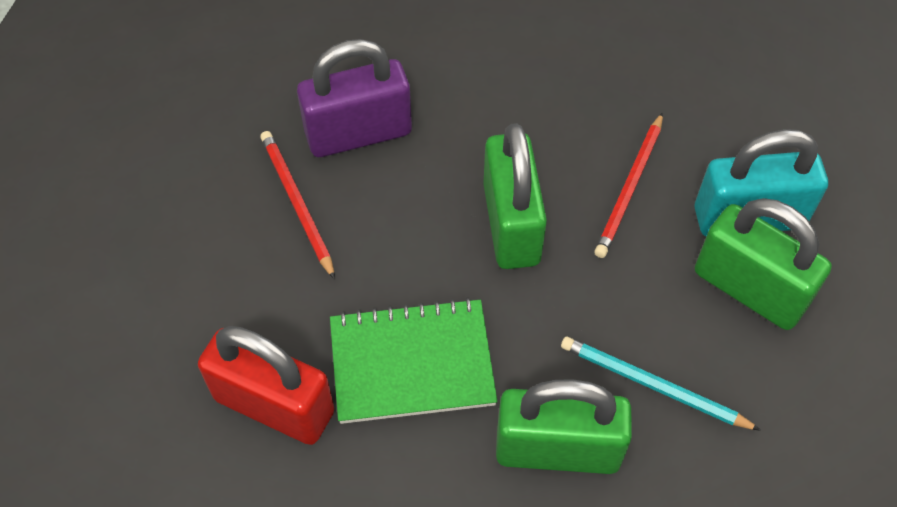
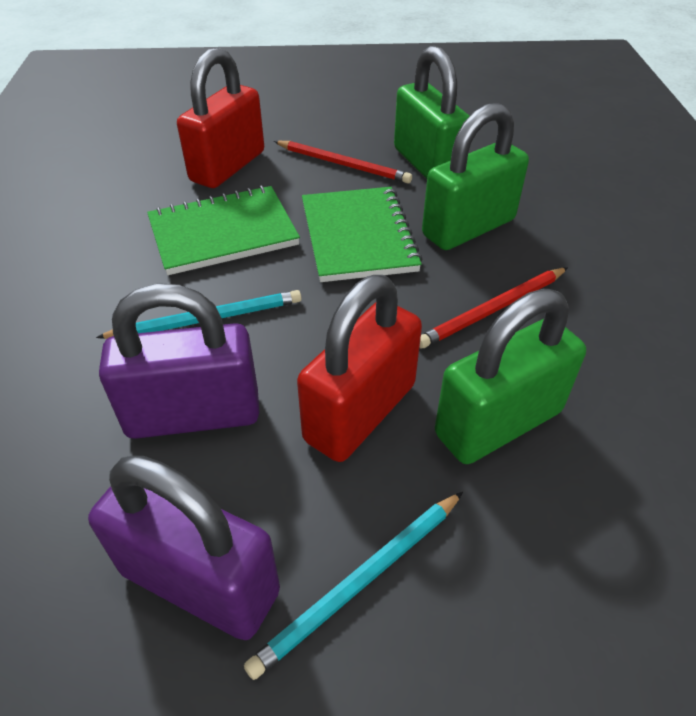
green notebook: 1 -> 2
purple padlock: 1 -> 2
red padlock: 1 -> 2
turquoise padlock: 1 -> 0
turquoise pencil: 1 -> 2

